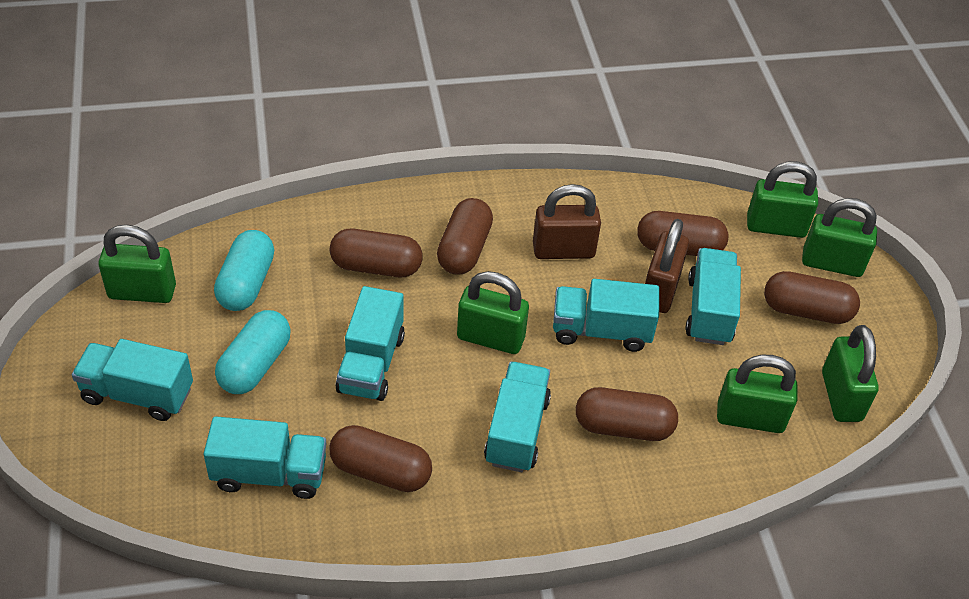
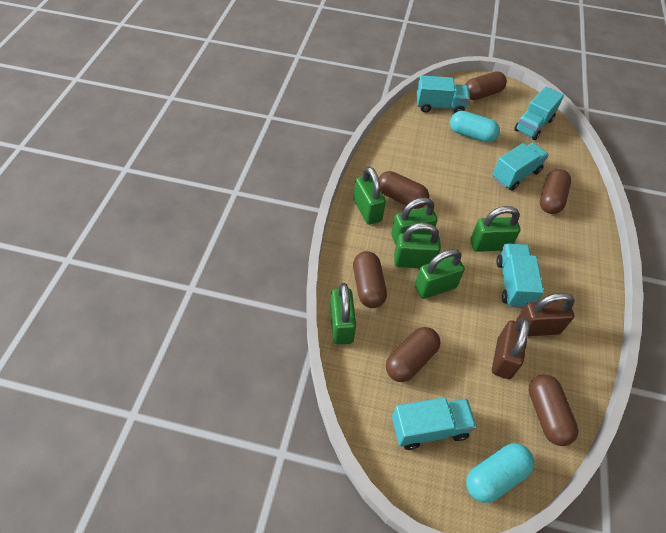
turquoise truck: 6 -> 5

